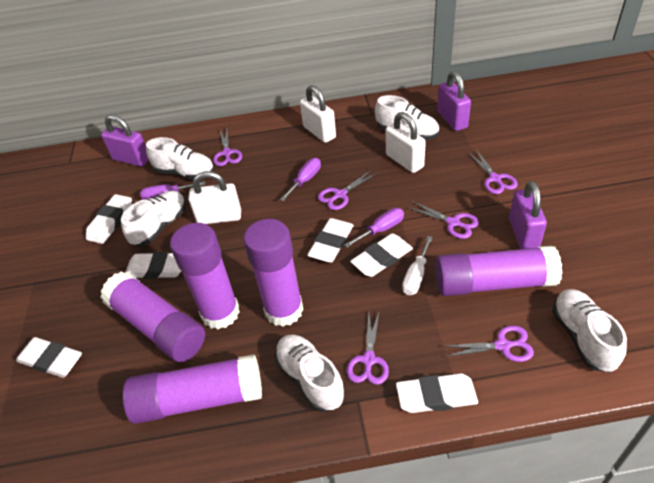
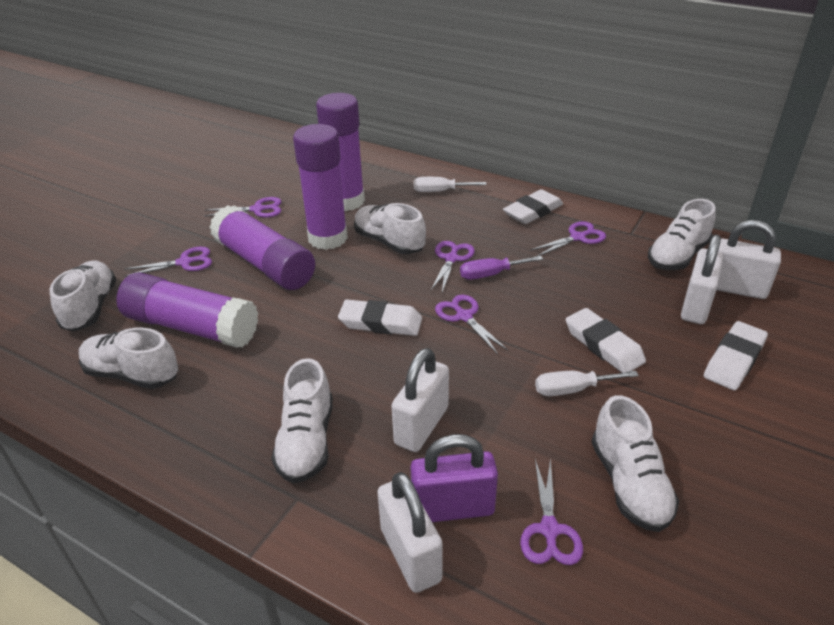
purple glue stick: 5 -> 4
purple padlock: 3 -> 1
purple screwdriver: 3 -> 1
white eraser: 6 -> 4
white padlock: 3 -> 4
white screwdriver: 1 -> 2
white shoe: 5 -> 6

